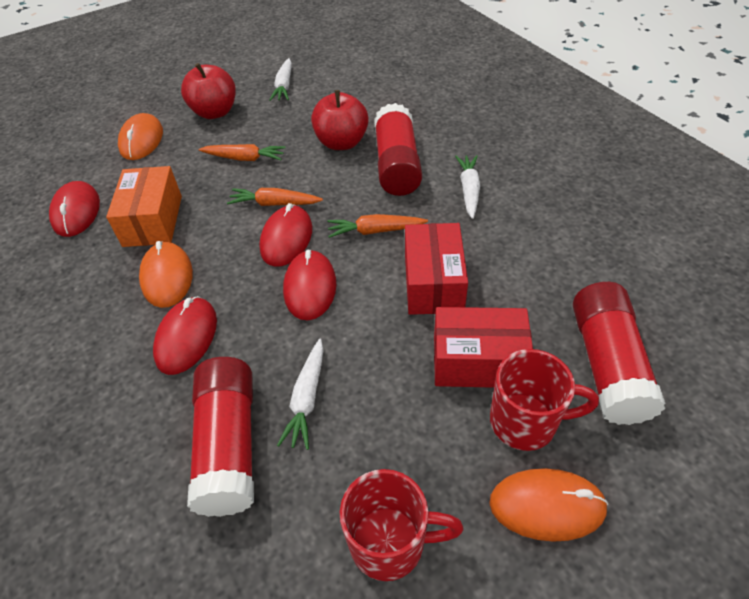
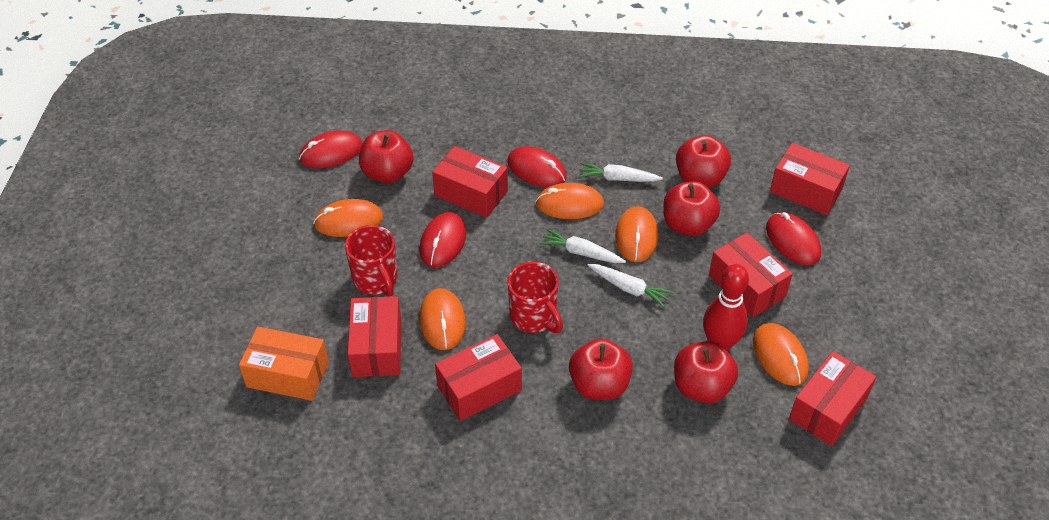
orange carrot: 3 -> 0
orange mouse: 3 -> 5
red apple: 2 -> 5
red bowling pin: 0 -> 1
red box: 2 -> 6
red glue stick: 3 -> 0

